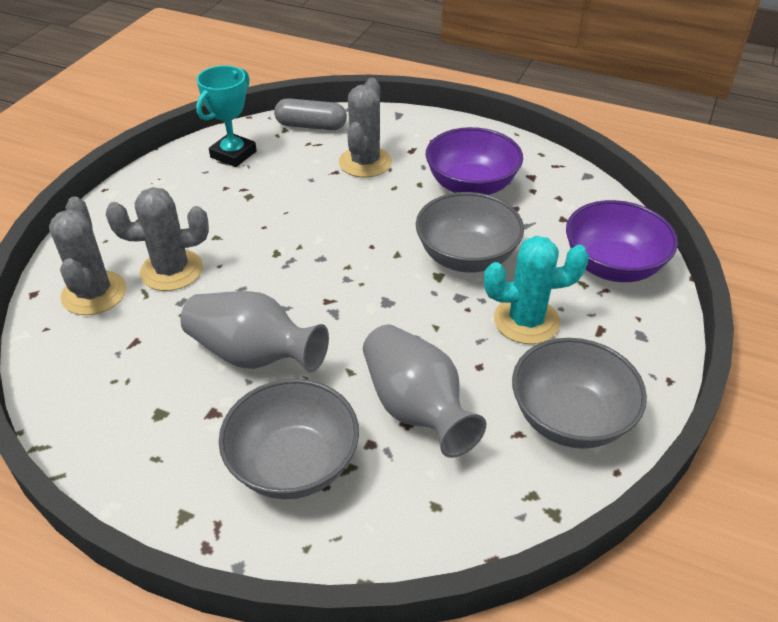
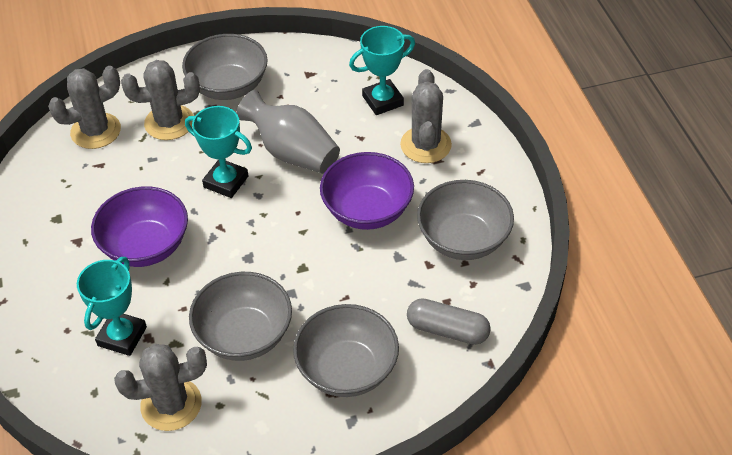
grey bowl: 3 -> 4
grey cactus: 3 -> 4
grey vase: 2 -> 1
turquoise cactus: 1 -> 0
turquoise trophy: 1 -> 3

